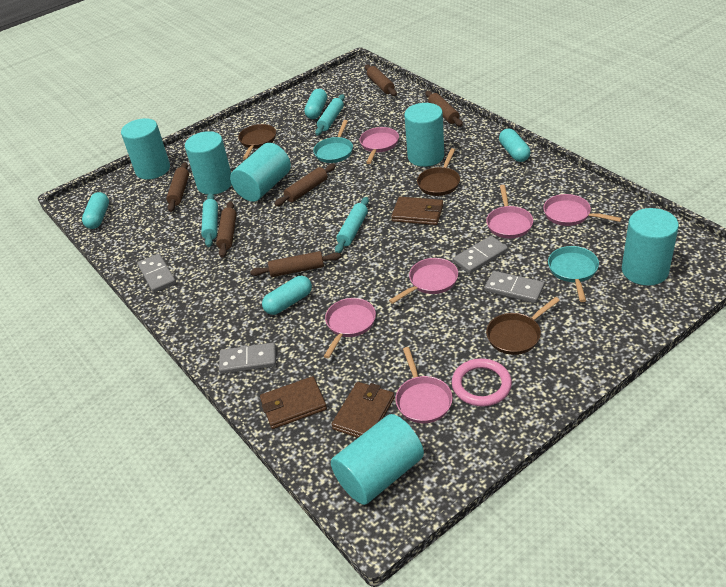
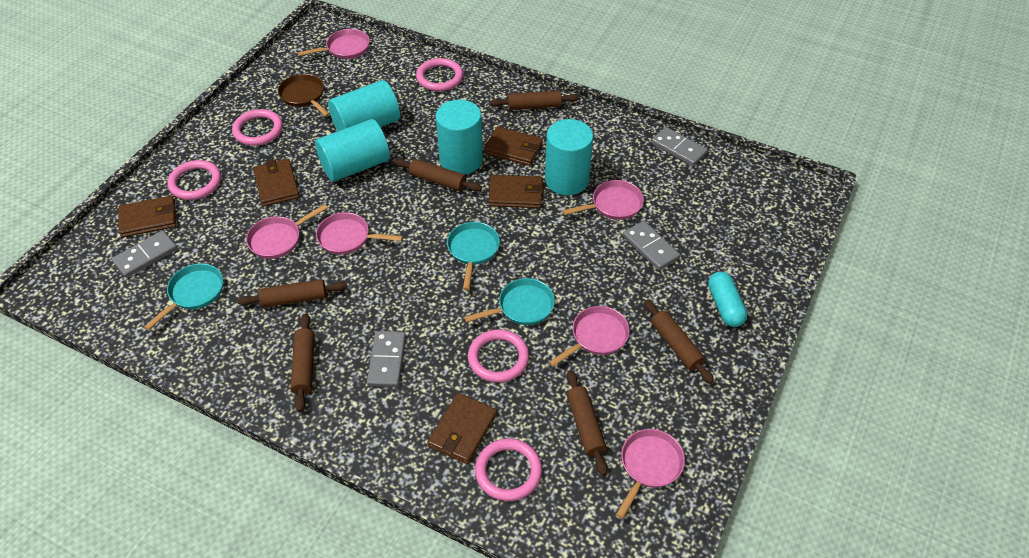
brown pan: 3 -> 1
brown wallet: 3 -> 5
pink ring: 1 -> 5
turquoise capsule: 4 -> 1
turquoise cylinder: 6 -> 4
turquoise pan: 2 -> 3
turquoise rolling pin: 3 -> 0

